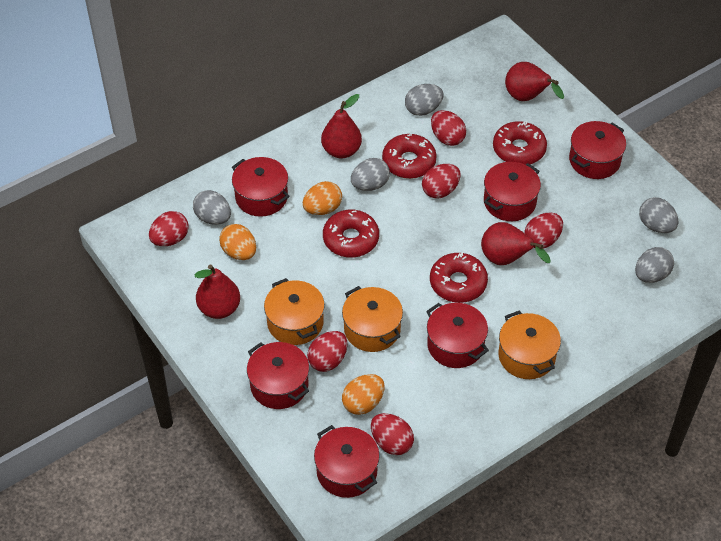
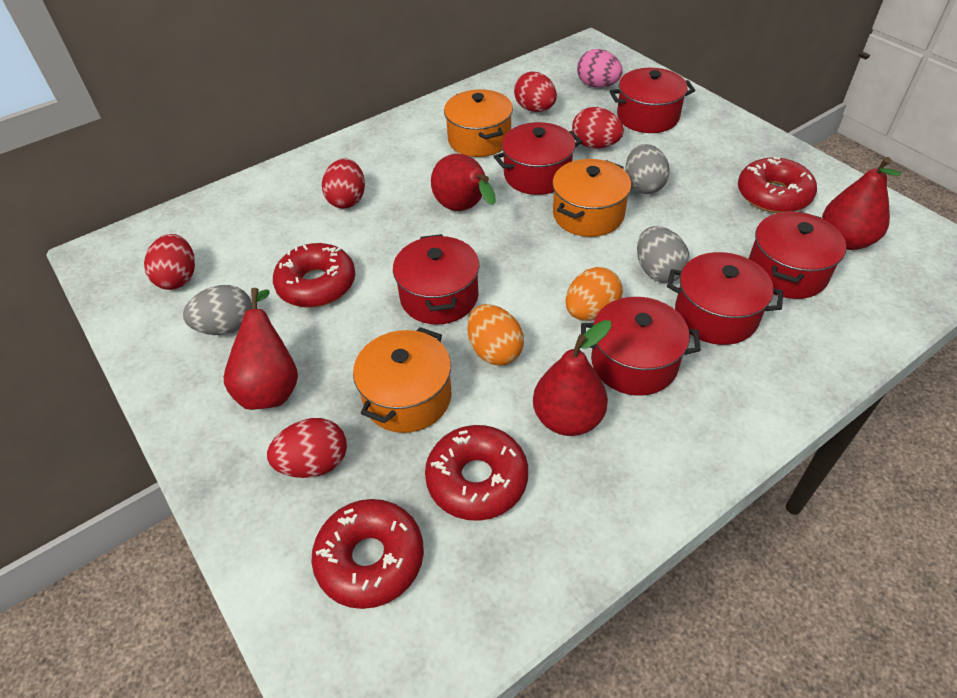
grey egg: 5 -> 3
orange egg: 3 -> 2
pink egg: 0 -> 1
red egg: 6 -> 5

